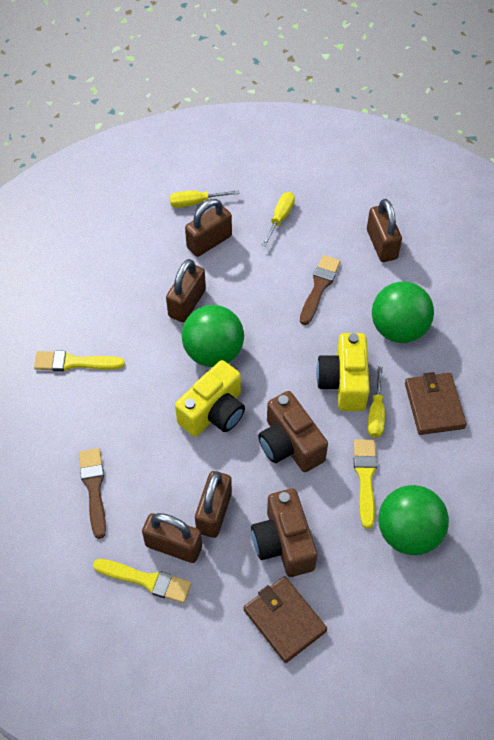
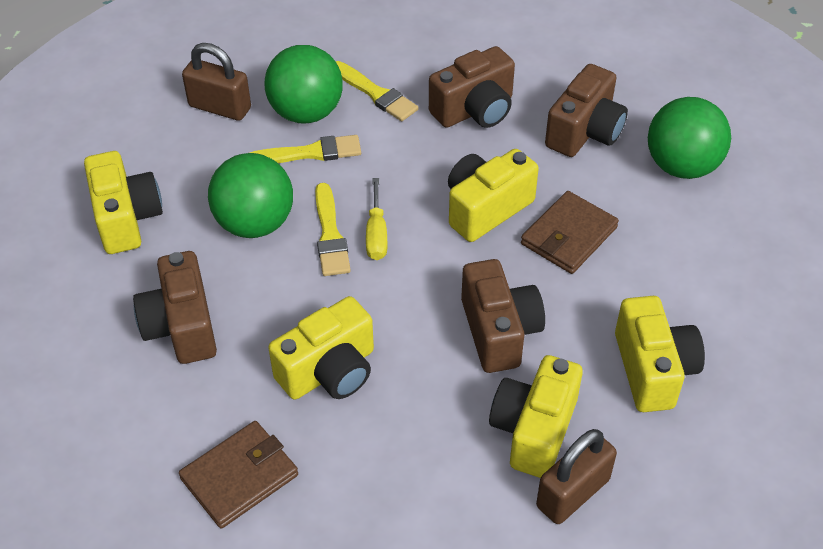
brown brush: 2 -> 0
brown camera: 2 -> 4
brown padlock: 5 -> 2
yellow camera: 2 -> 5
yellow screwdriver: 3 -> 1

